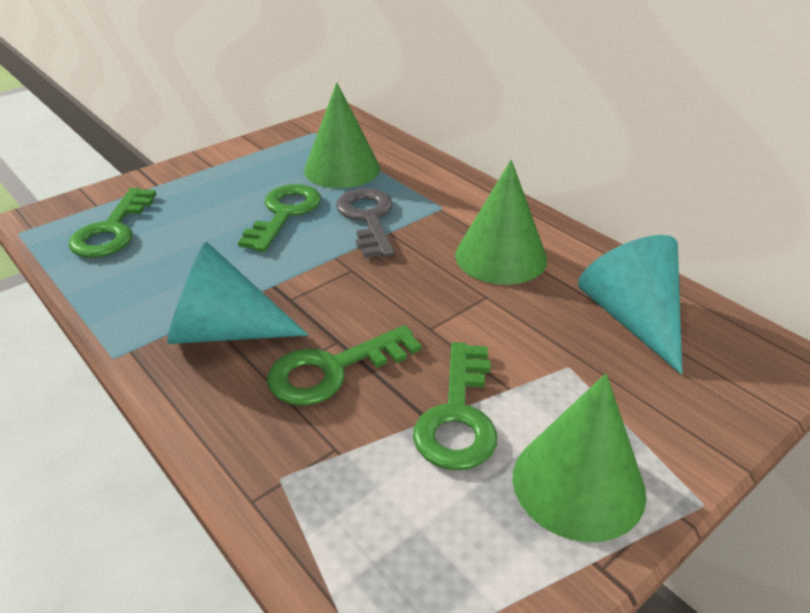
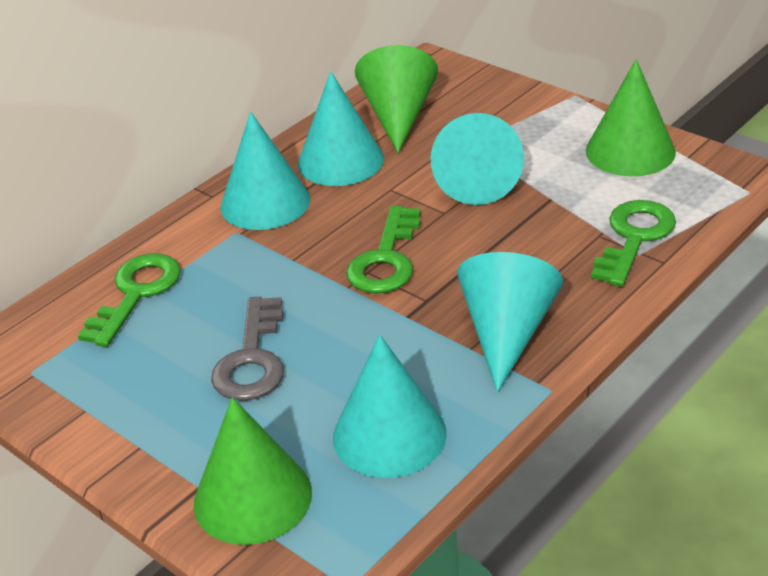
green key: 4 -> 3
turquoise cone: 2 -> 5

